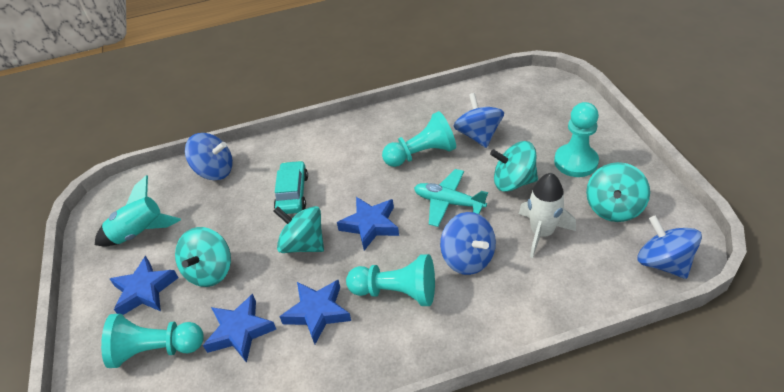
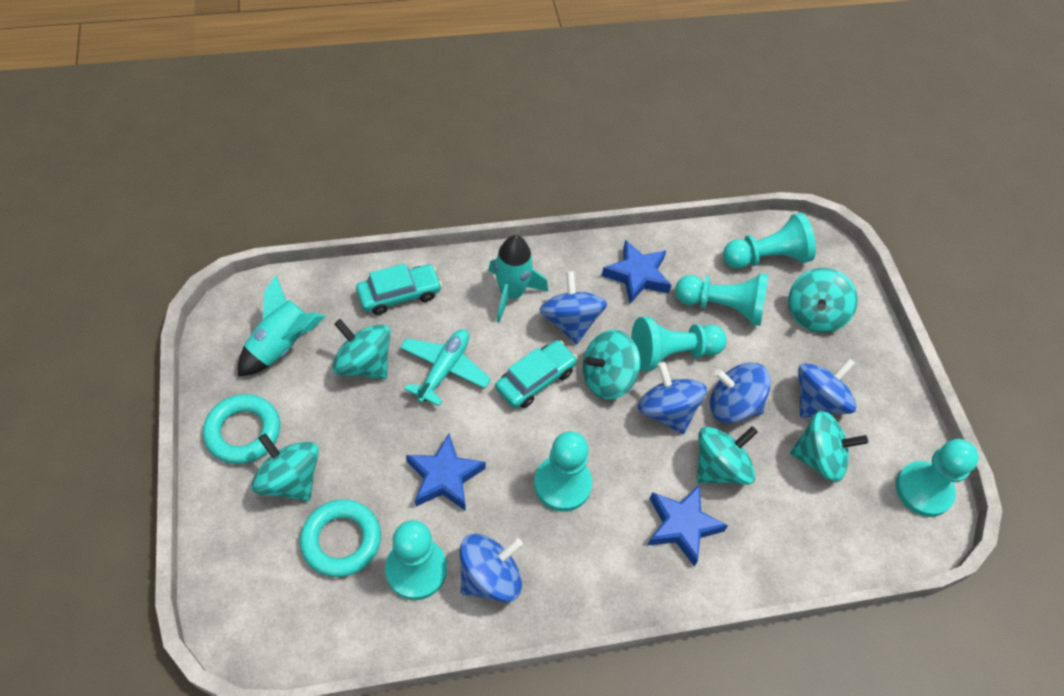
blue spinning top: 4 -> 5
blue star: 4 -> 3
turquoise car: 1 -> 2
turquoise pawn: 4 -> 6
turquoise ring: 0 -> 2
turquoise rocket: 1 -> 2
turquoise spinning top: 4 -> 6
white rocket: 1 -> 0

